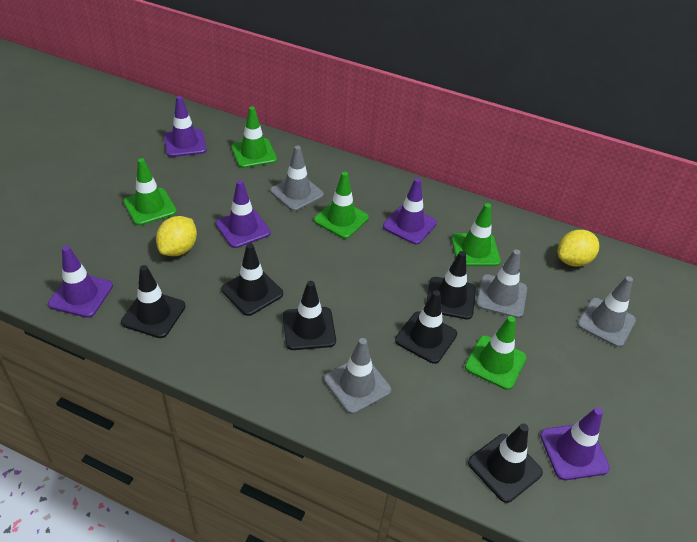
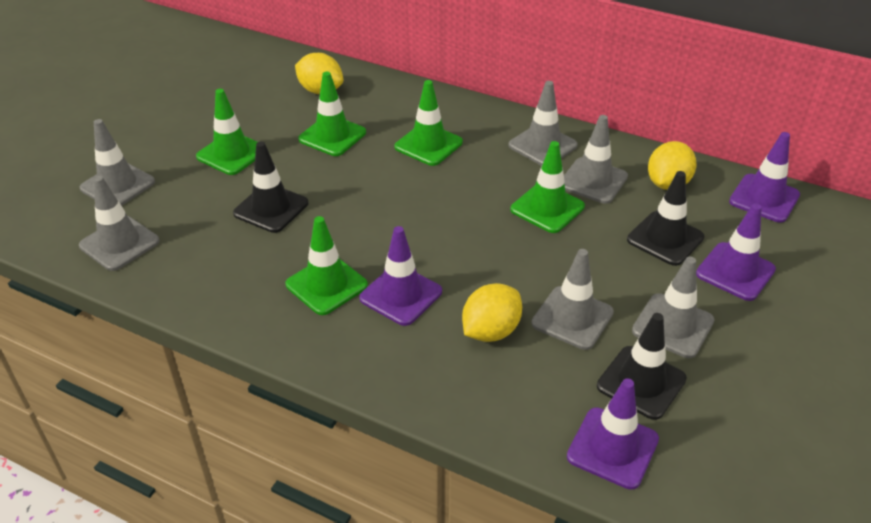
black traffic cone: 6 -> 3
grey traffic cone: 4 -> 6
purple traffic cone: 5 -> 4
yellow lemon: 2 -> 3

